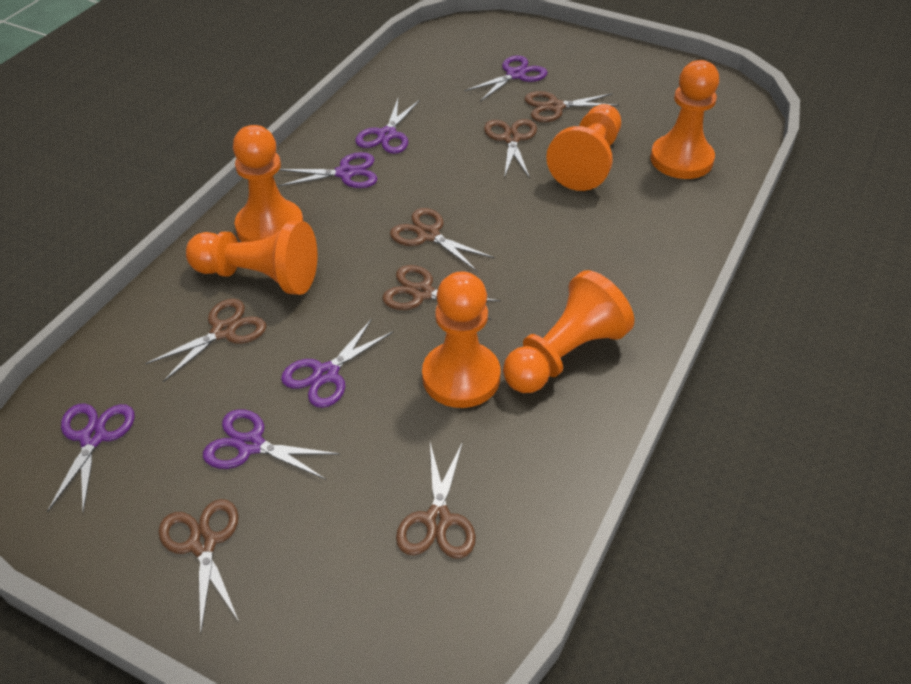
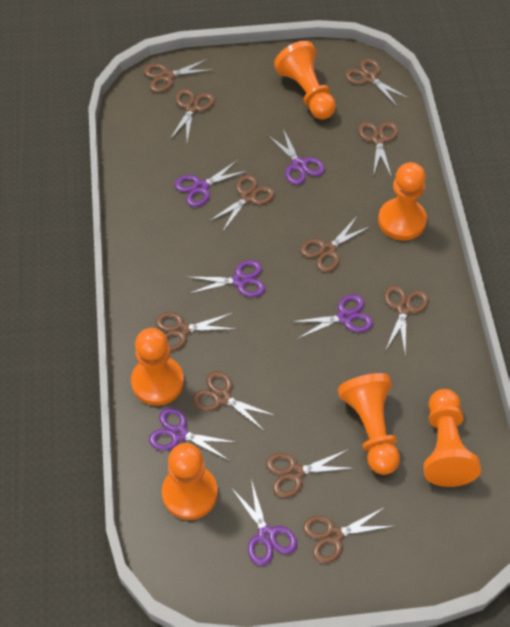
brown scissors: 7 -> 11

